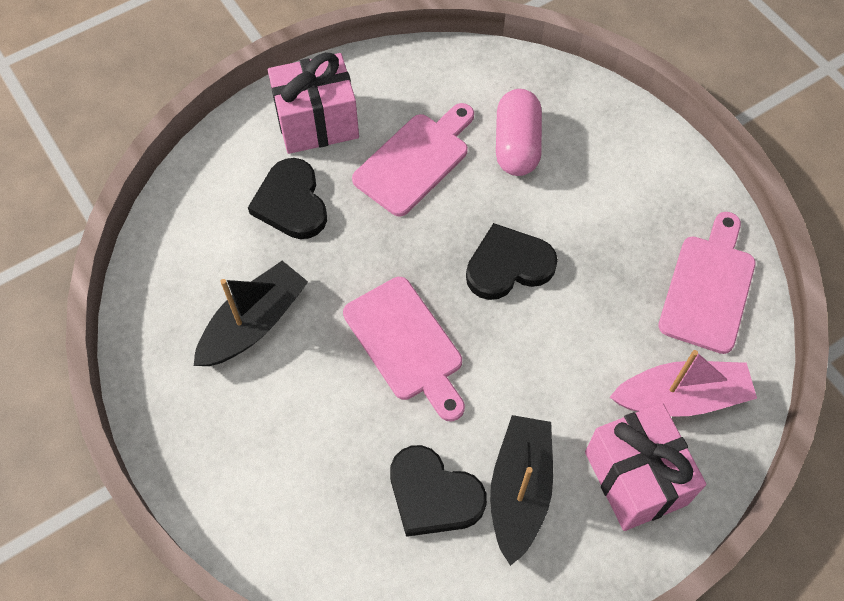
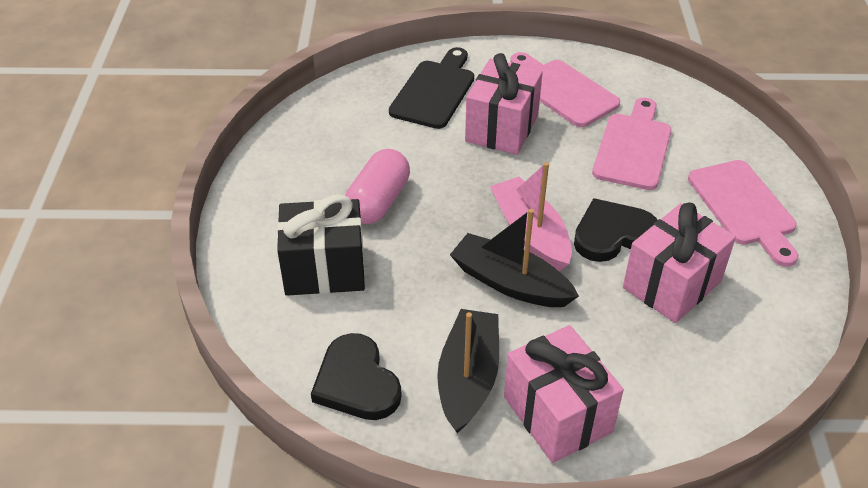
black cutting board: 0 -> 1
black gift: 0 -> 1
black heart: 3 -> 2
pink gift: 2 -> 3

